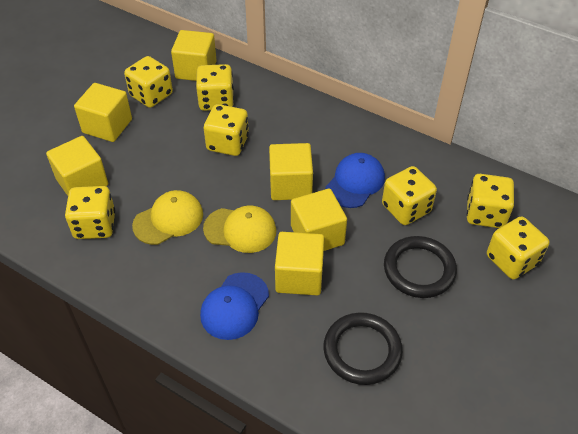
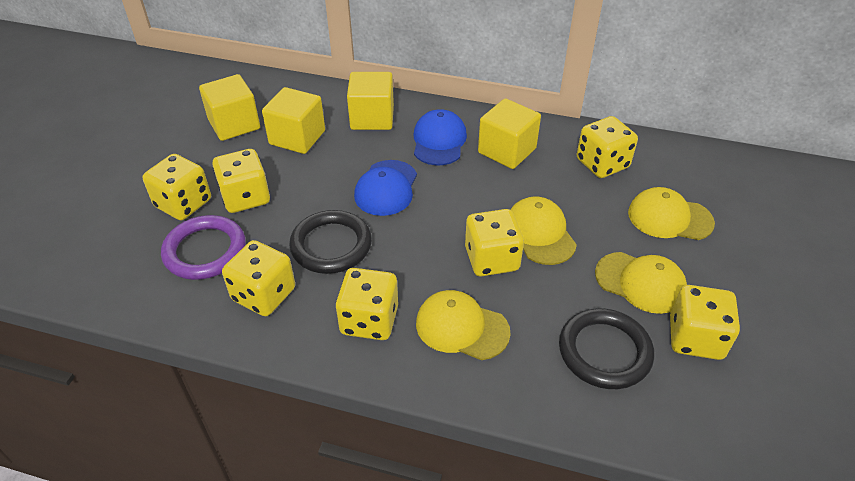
purple ring: 0 -> 1
yellow cap: 2 -> 4
yellow cube: 6 -> 4

